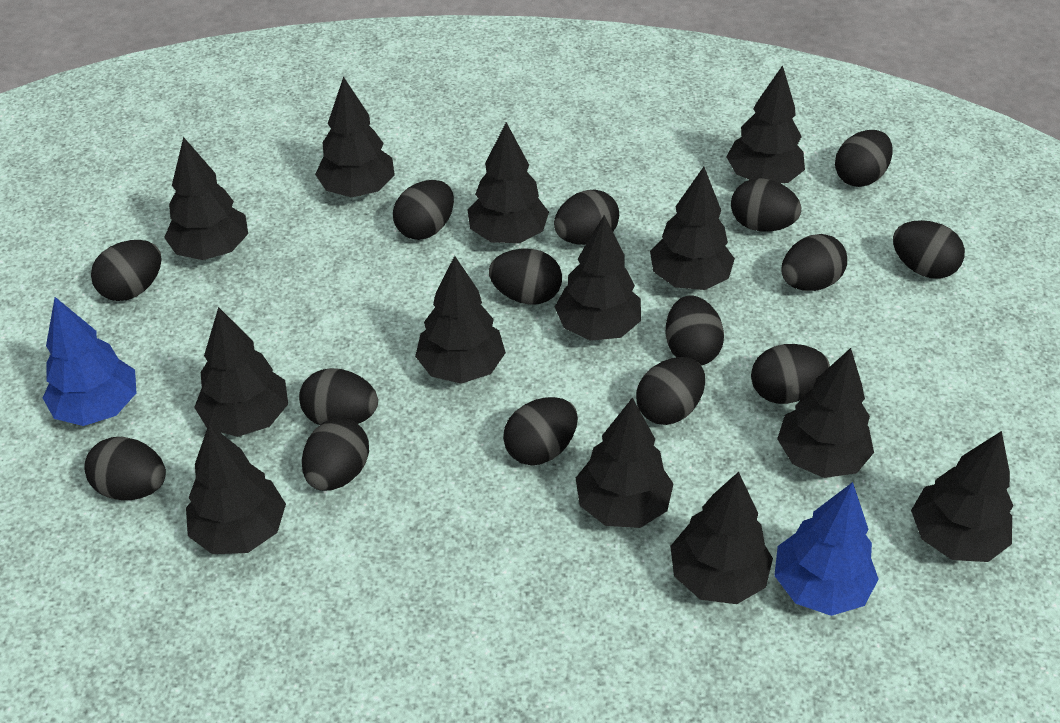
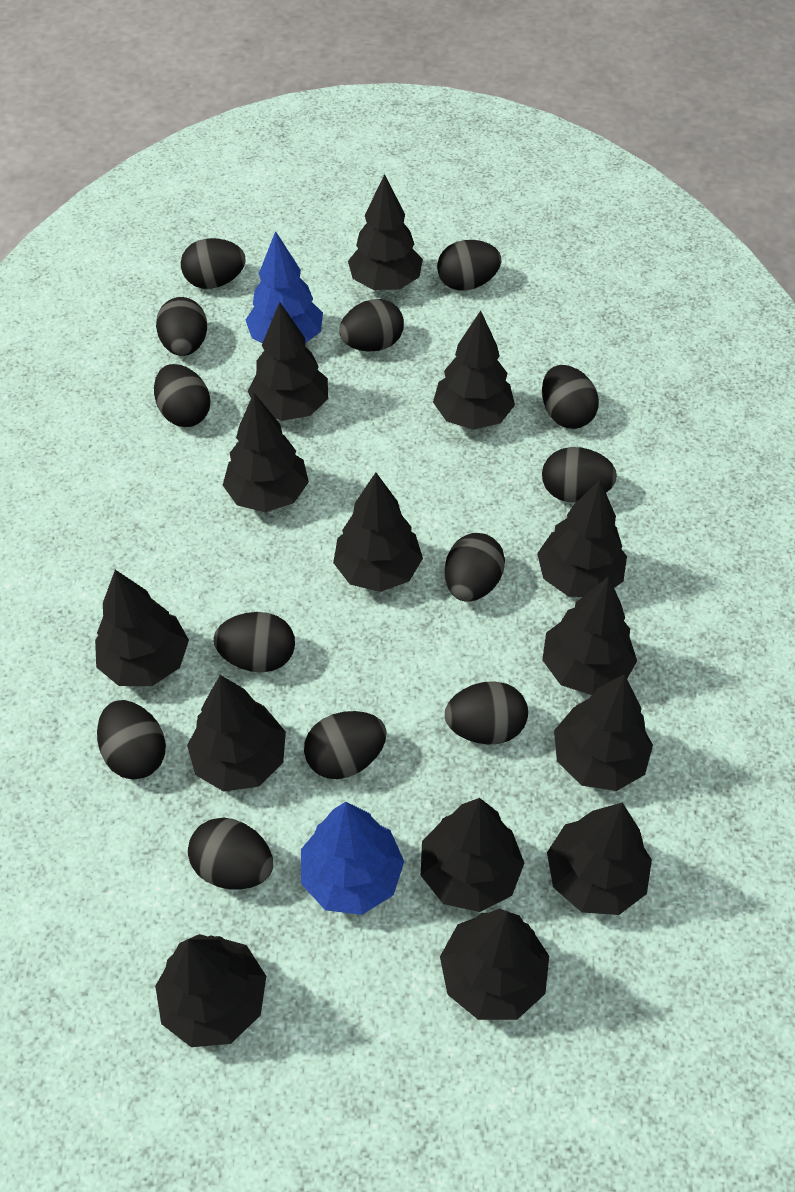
black egg: 15 -> 13
black tree: 13 -> 14

